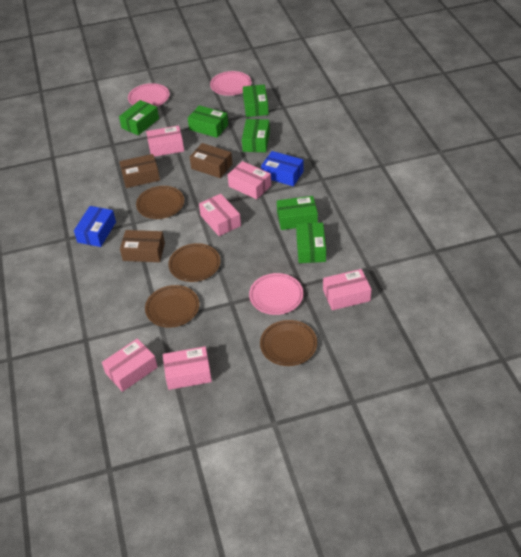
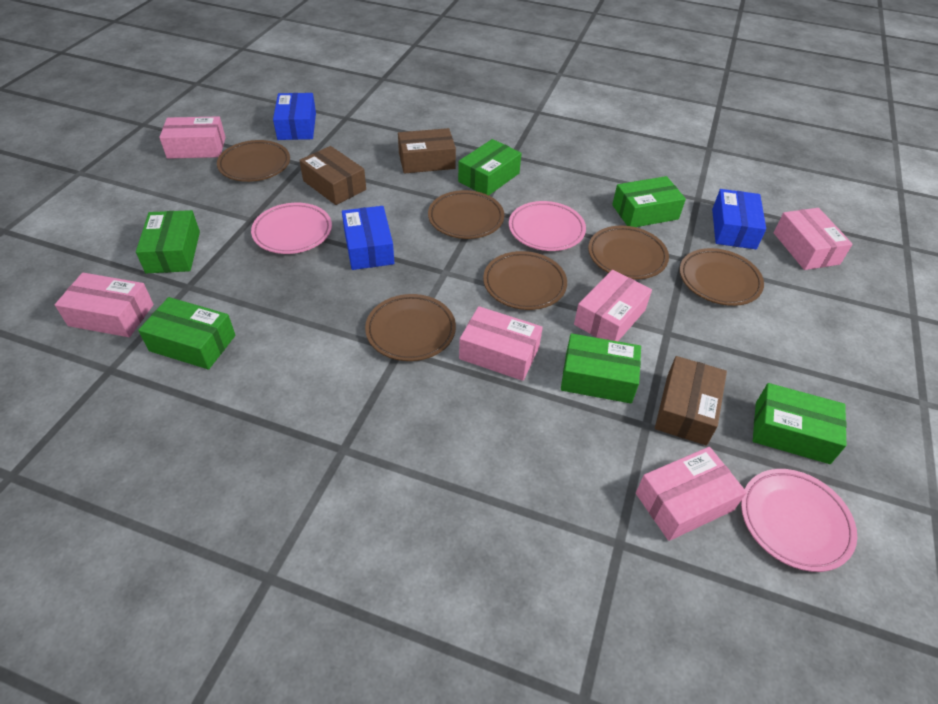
blue box: 2 -> 3
brown plate: 4 -> 6

